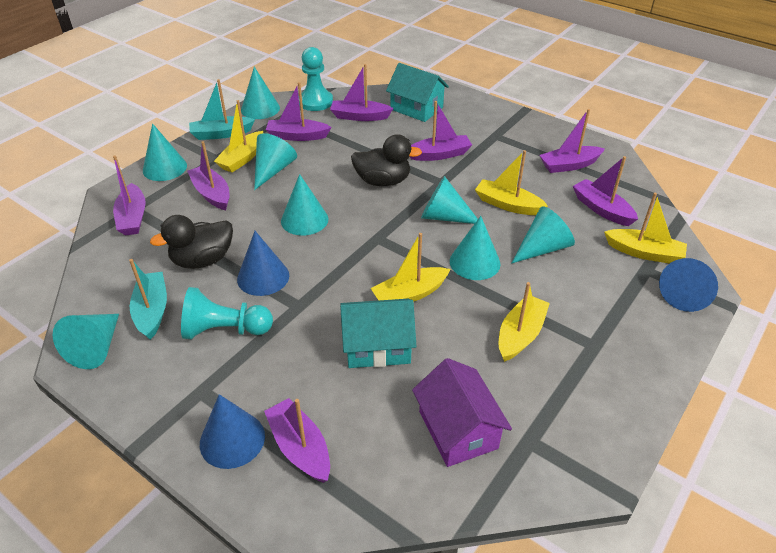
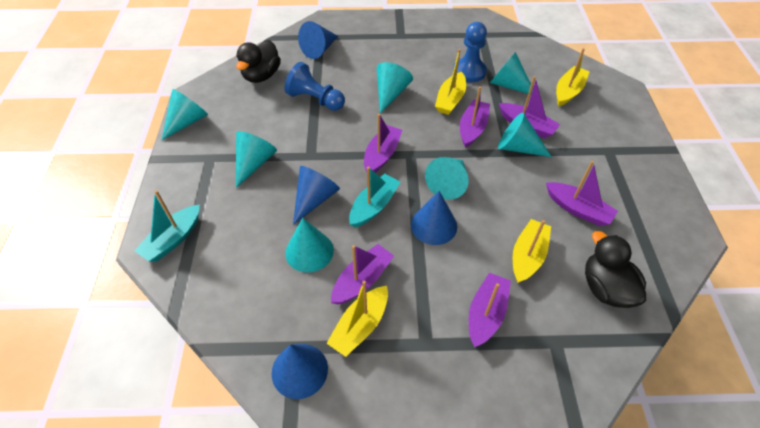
blue cone: 3 -> 4
blue pawn: 0 -> 2
purple boat: 8 -> 6
purple house: 1 -> 0
turquoise cone: 8 -> 7
turquoise house: 2 -> 0
turquoise pawn: 2 -> 0
yellow boat: 5 -> 4

